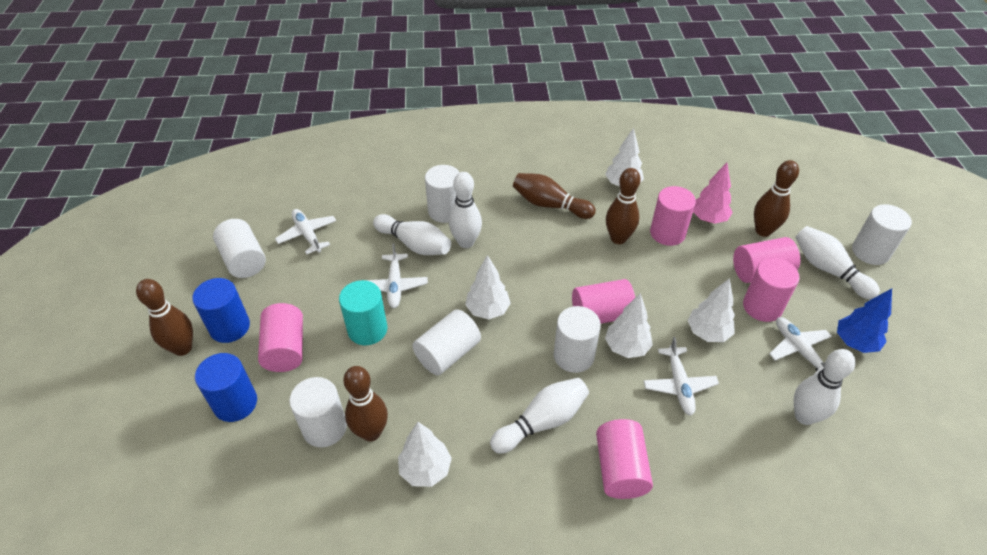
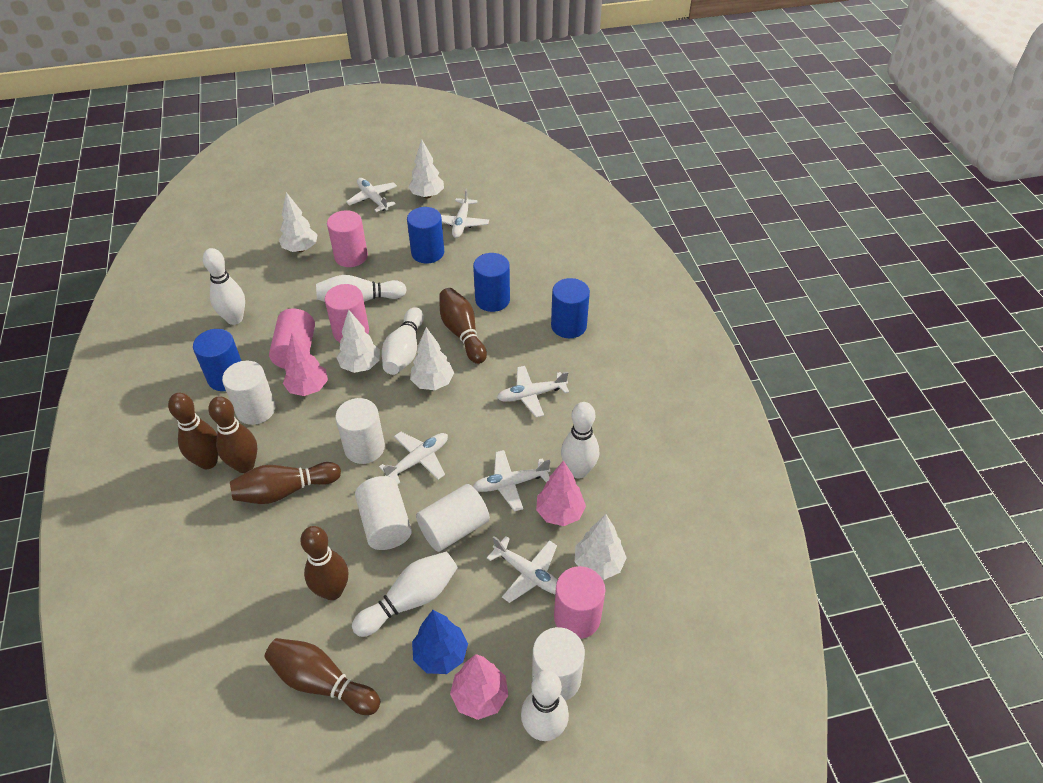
blue cylinder: 2 -> 4
brown bowling pin: 5 -> 6
pink cylinder: 6 -> 4
pink tree: 1 -> 3
turquoise cylinder: 1 -> 0
white bowling pin: 5 -> 6
white cylinder: 6 -> 5
white plane: 4 -> 6

